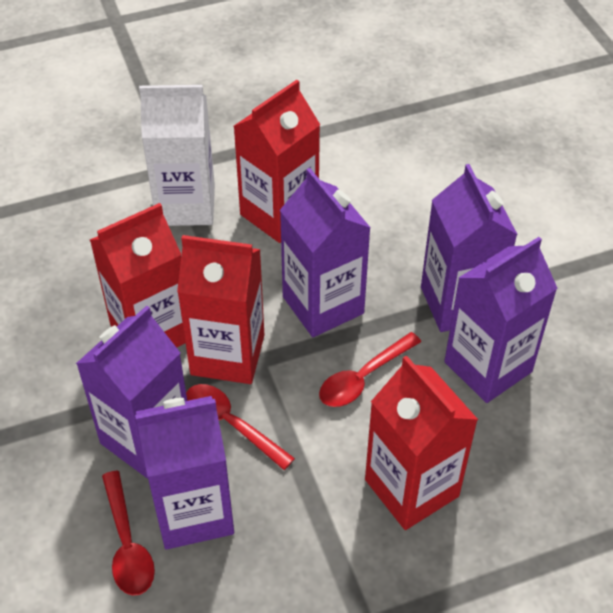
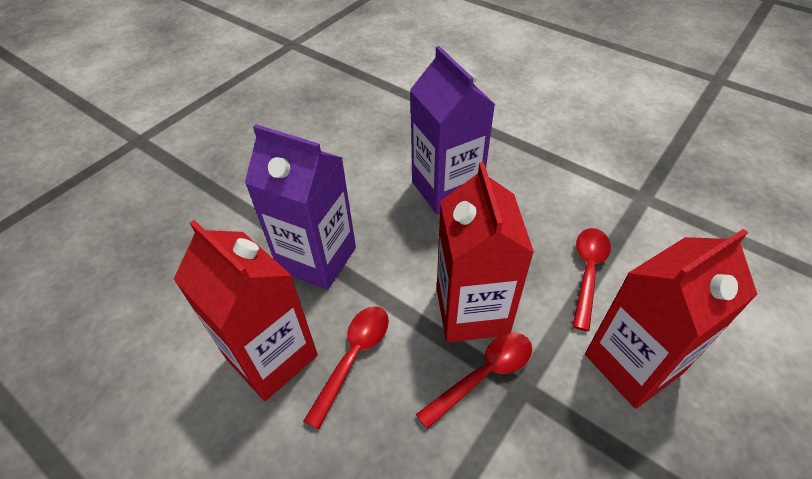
purple carton: 5 -> 2
red carton: 4 -> 3
white carton: 1 -> 0

